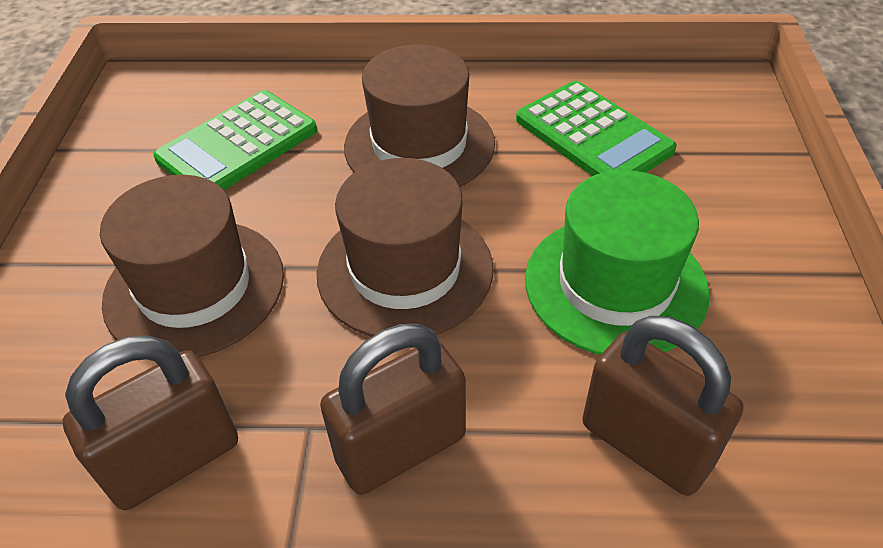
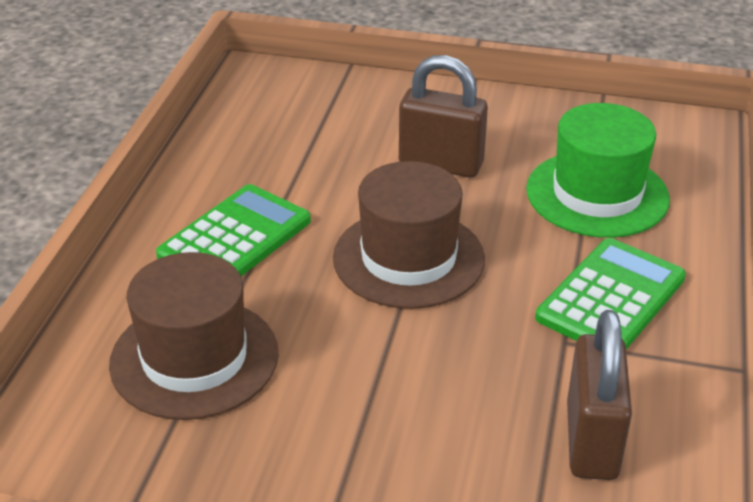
brown hat: 3 -> 2
brown padlock: 3 -> 2

